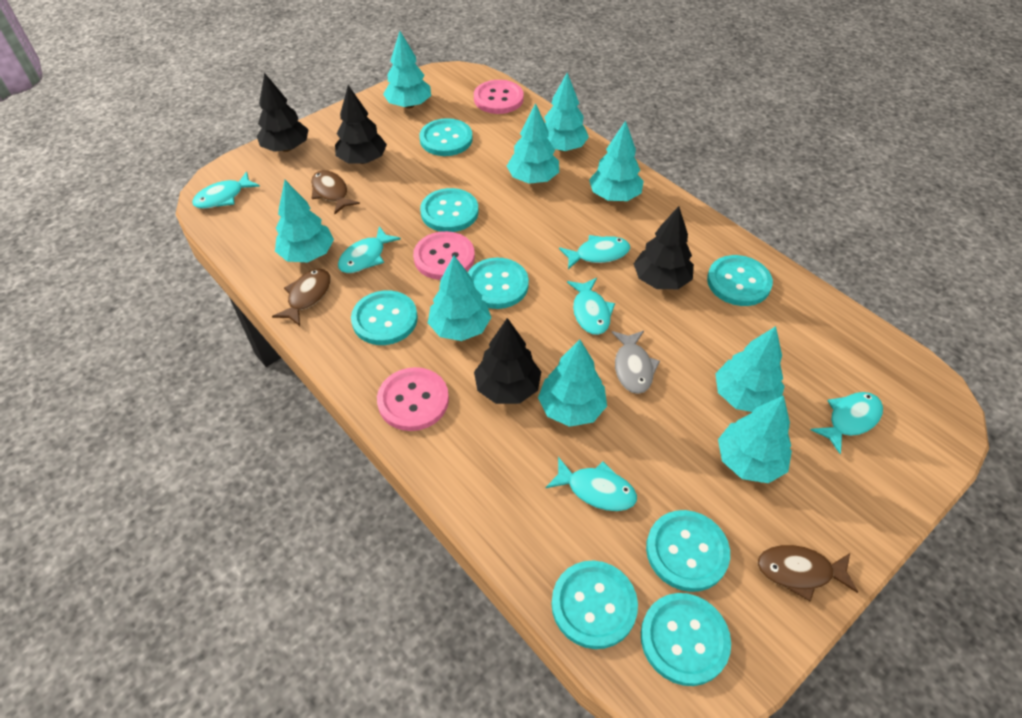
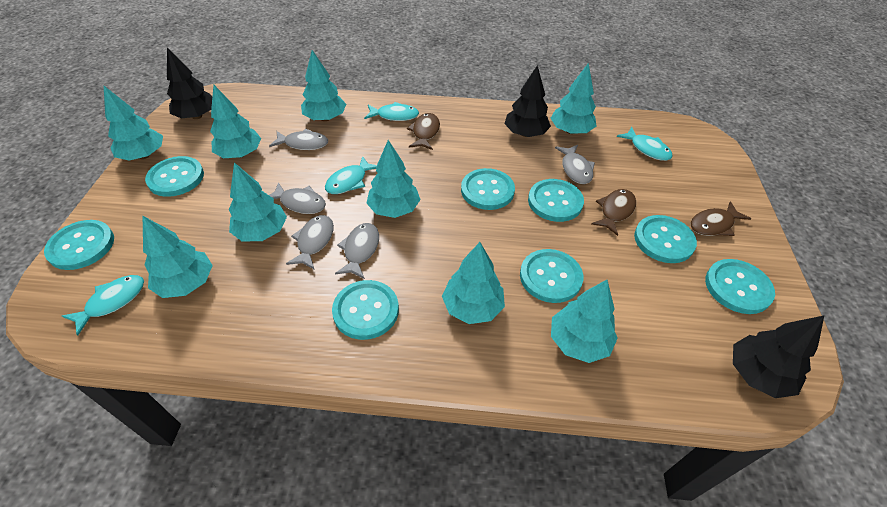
black tree: 4 -> 3
grey fish: 1 -> 5
pink button: 3 -> 0
turquoise fish: 6 -> 4

